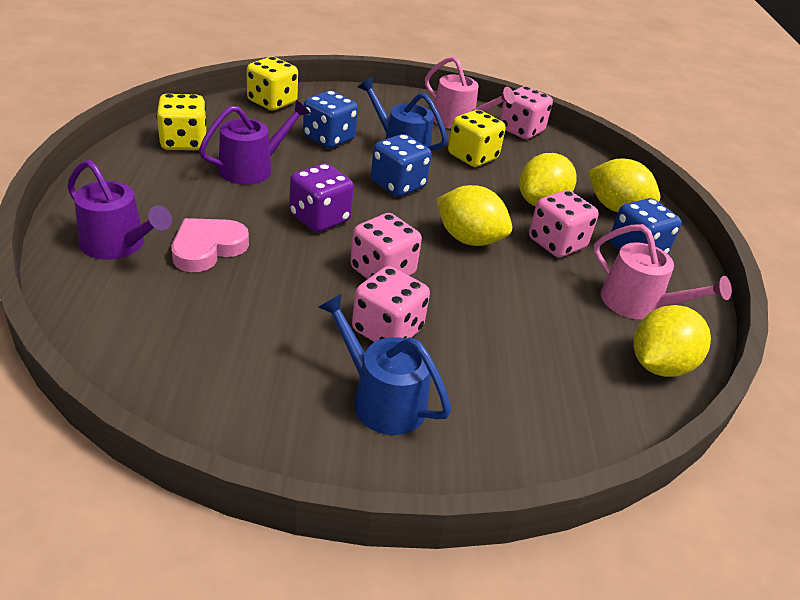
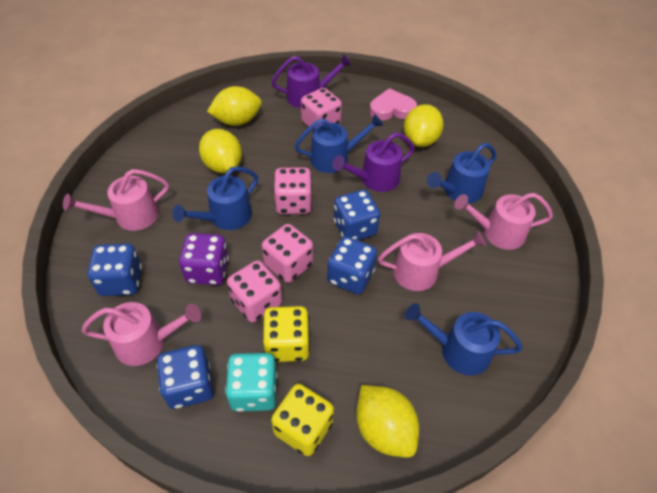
blue dice: 3 -> 4
blue watering can: 2 -> 4
pink watering can: 2 -> 4
turquoise dice: 0 -> 1
yellow dice: 3 -> 2

